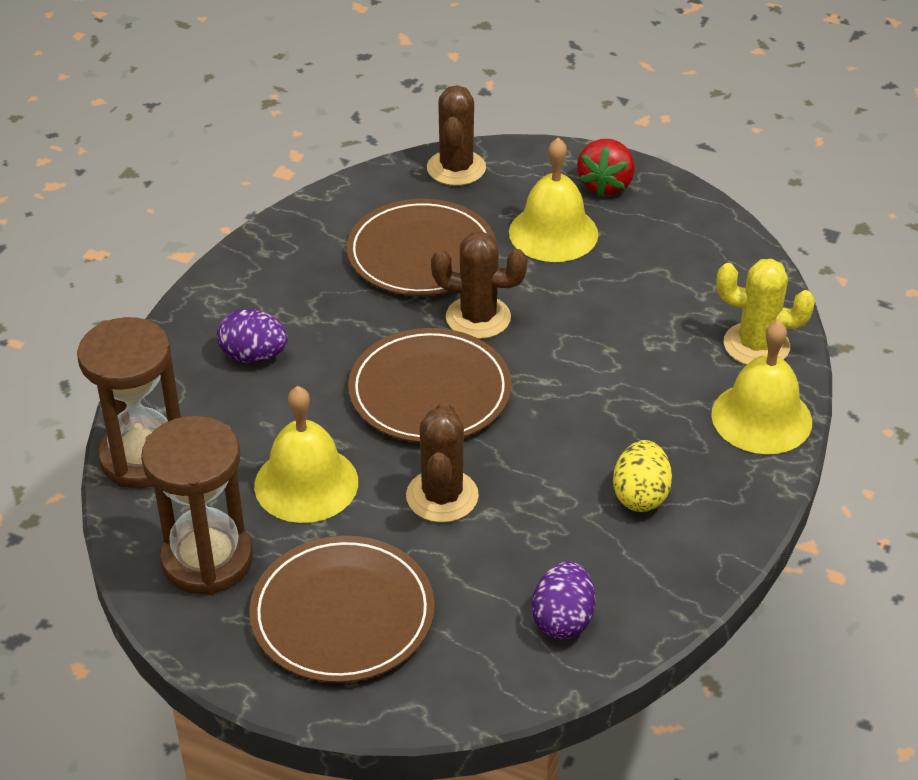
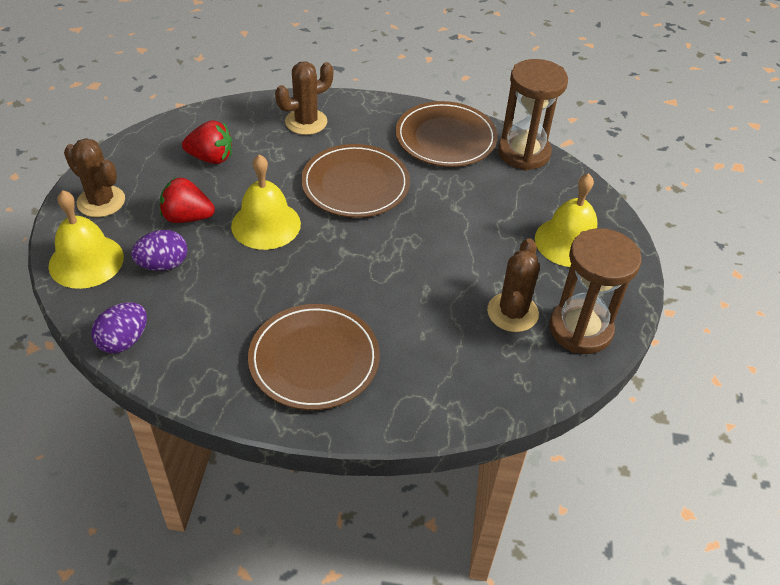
red strawberry: 1 -> 2
yellow cactus: 1 -> 0
yellow egg: 1 -> 0

